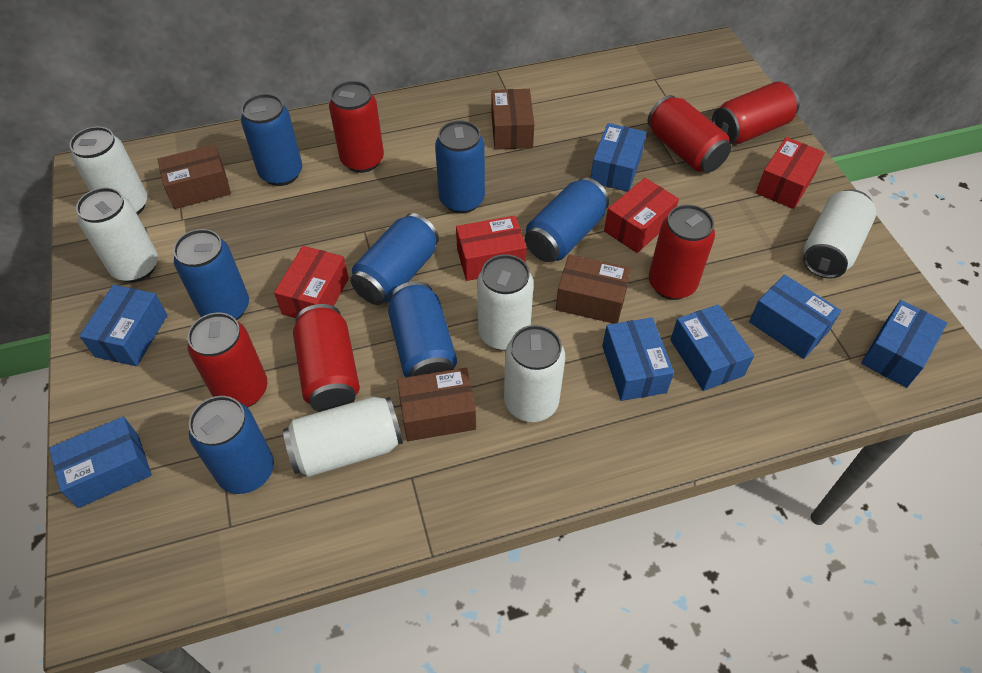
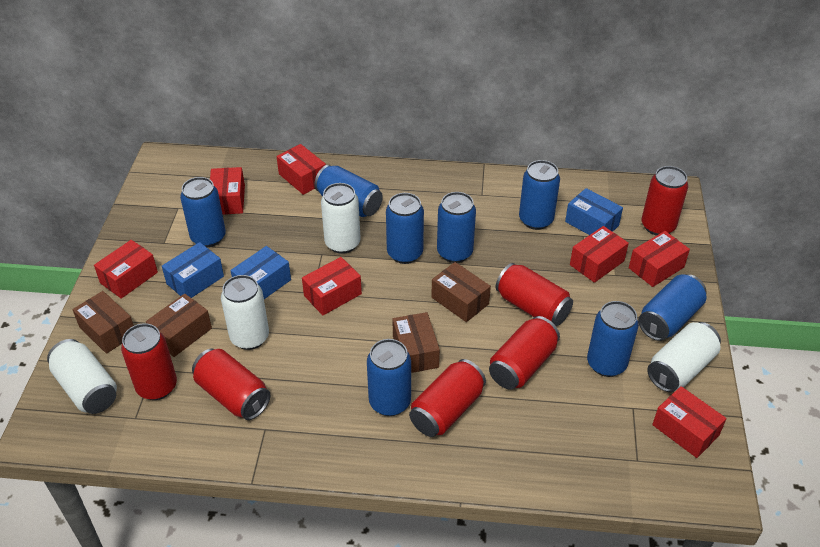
blue box: 7 -> 3
blue can: 7 -> 8
red box: 4 -> 7
white can: 6 -> 4

